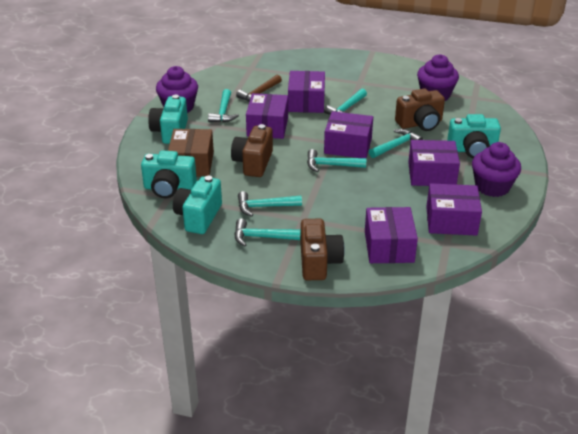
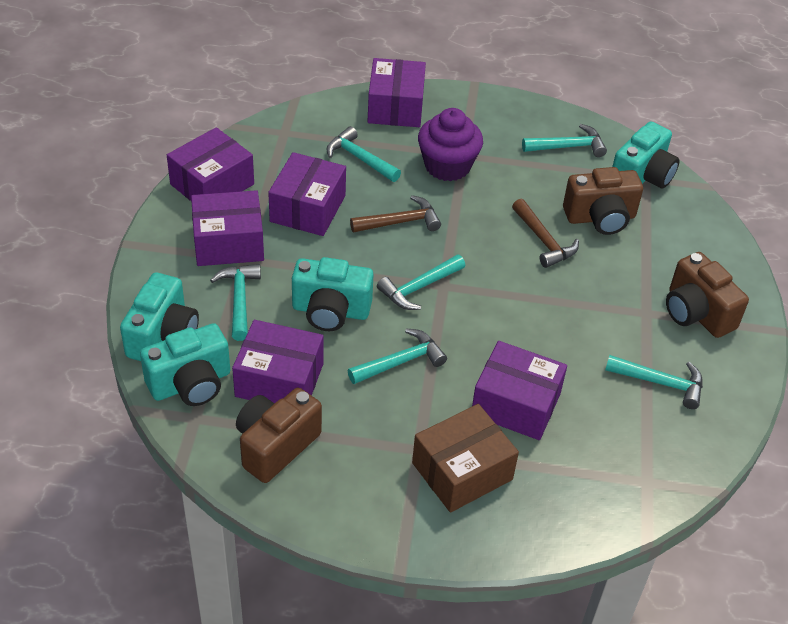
brown hammer: 1 -> 2
purple cupcake: 3 -> 1

